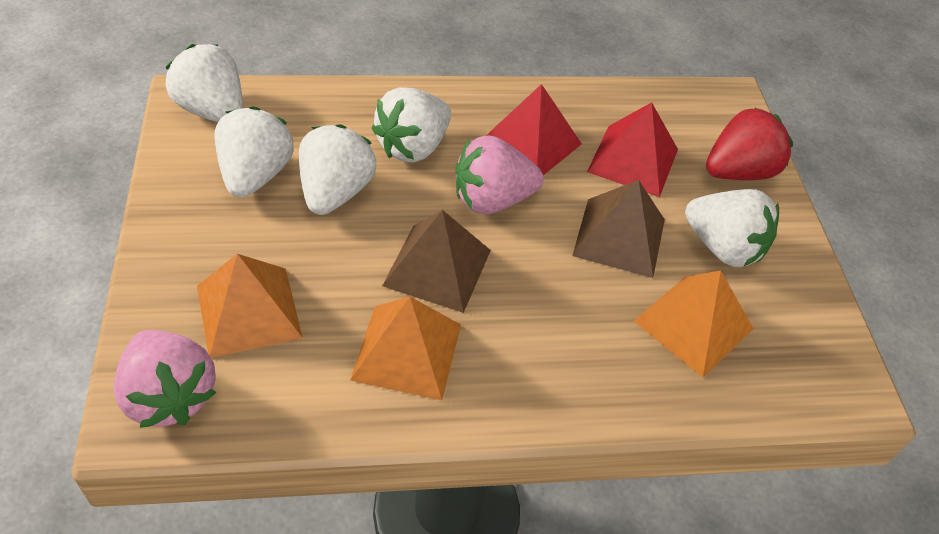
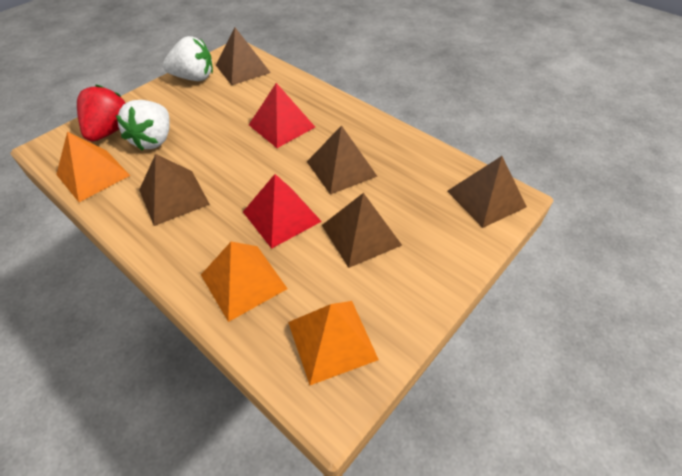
brown pyramid: 2 -> 5
pink strawberry: 2 -> 0
white strawberry: 5 -> 2

